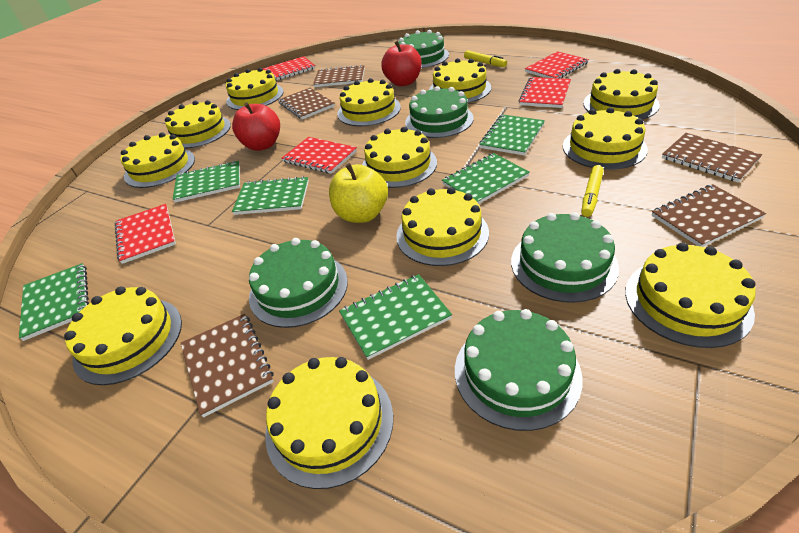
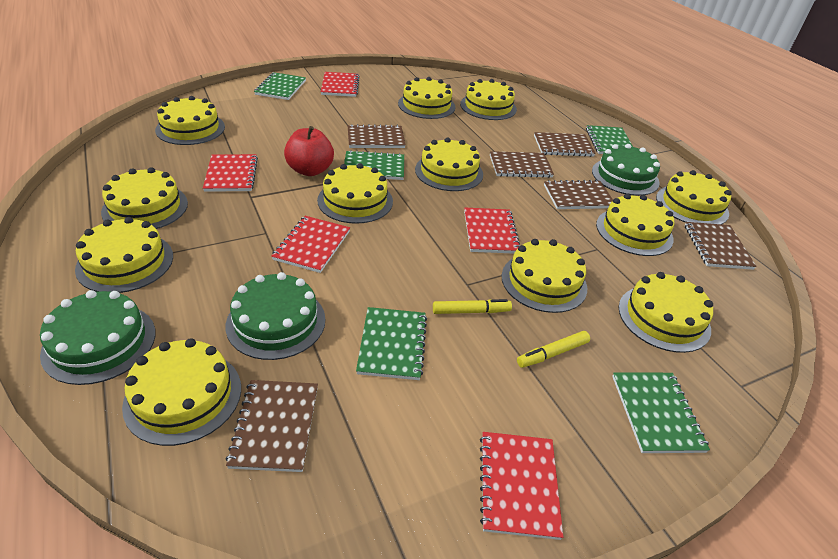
brown notebook: 5 -> 6
green cake: 5 -> 3
green notebook: 6 -> 5
red apple: 2 -> 1
yellow apple: 1 -> 0

